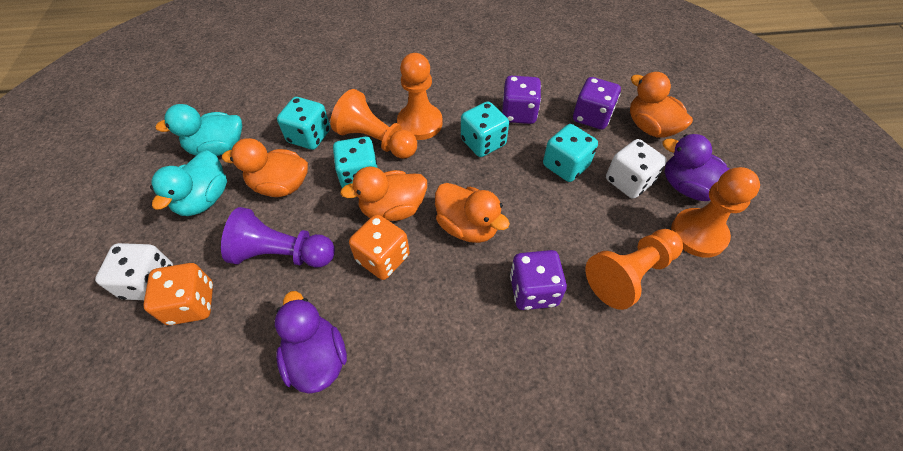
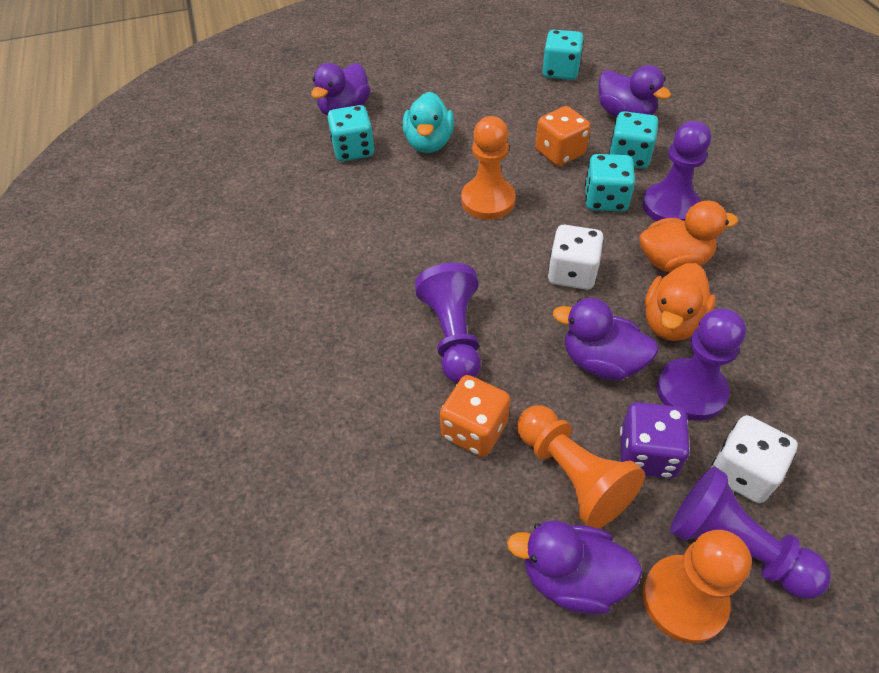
orange duck: 4 -> 2
orange pawn: 4 -> 3
purple dice: 3 -> 1
purple duck: 2 -> 4
purple pawn: 1 -> 4
turquoise duck: 2 -> 1

